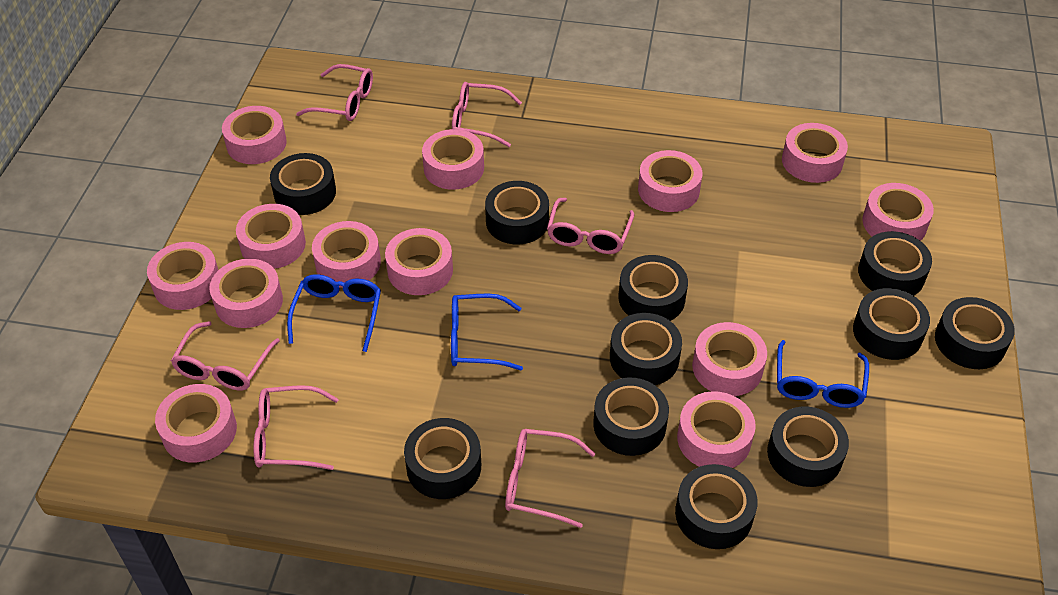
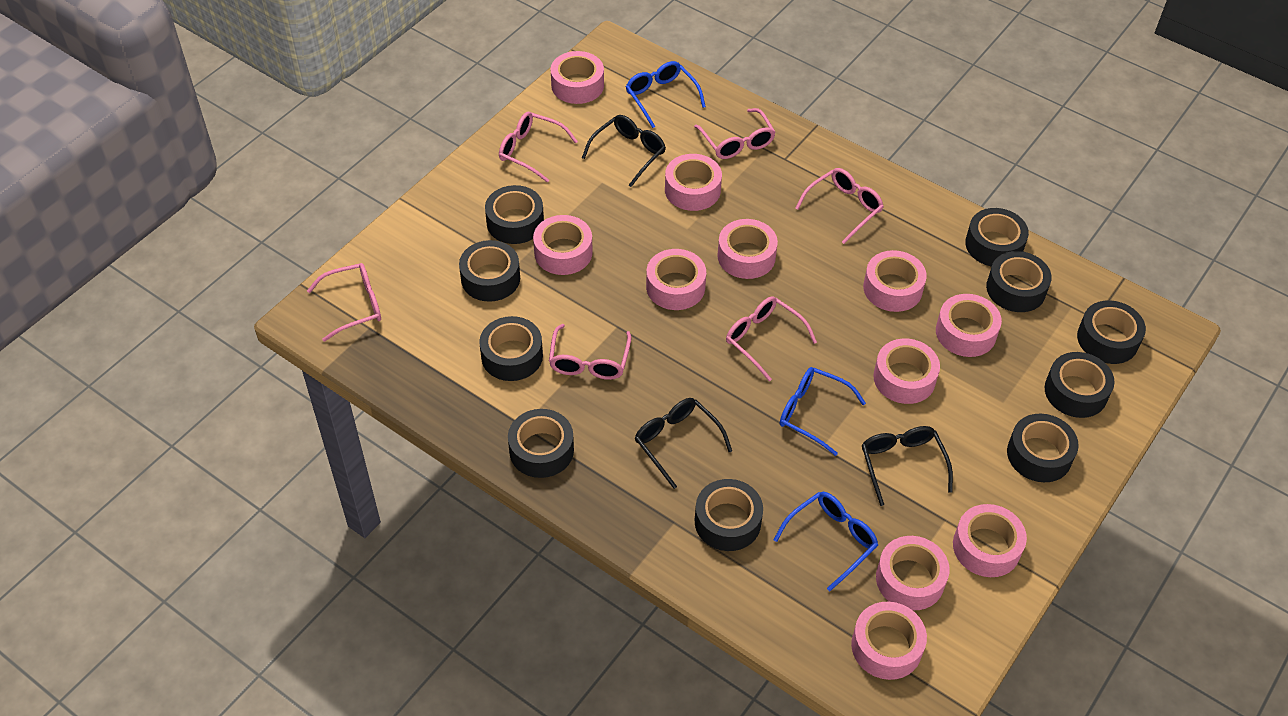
black glasses: 0 -> 3
black tape: 11 -> 10
pink tape: 13 -> 11

